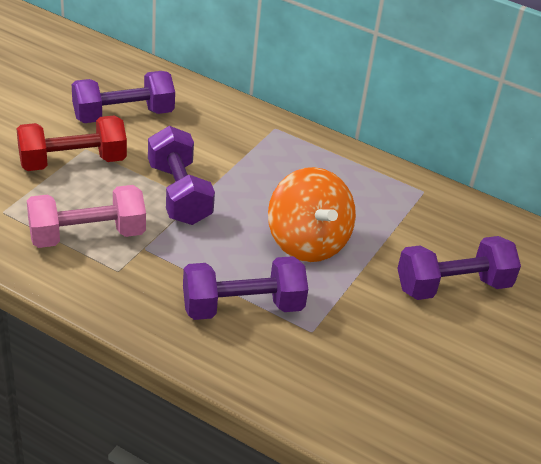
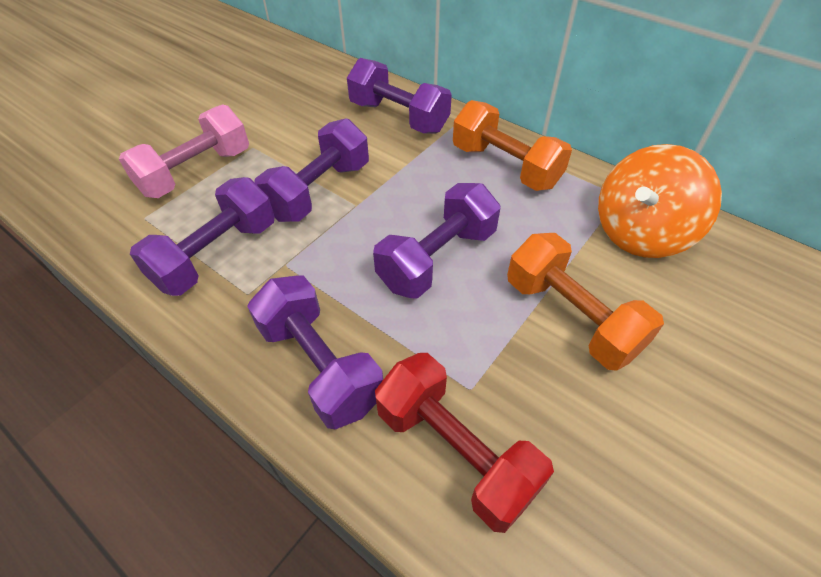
orange dumbbell: 0 -> 2
purple dumbbell: 4 -> 5

